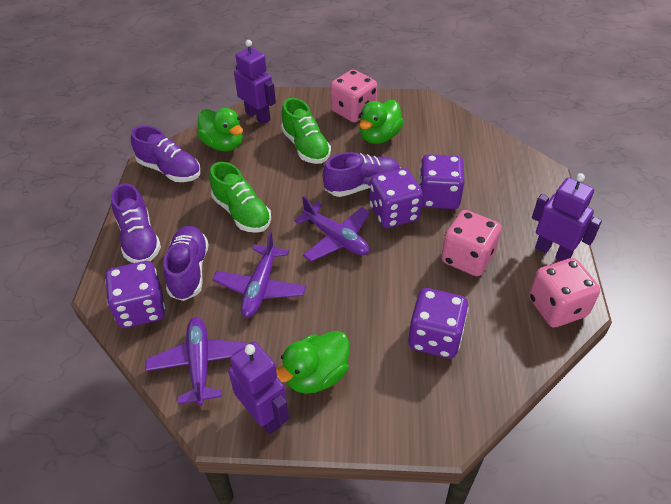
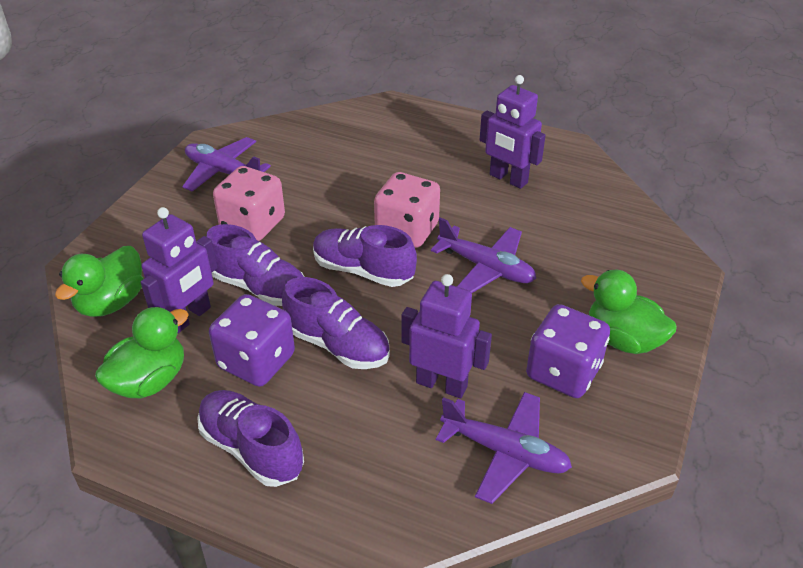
green shoe: 2 -> 0
pink dice: 3 -> 2
purple dice: 4 -> 2

